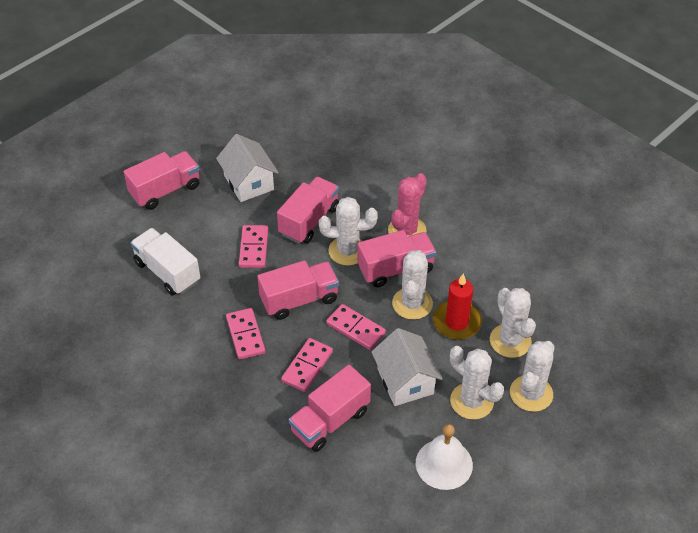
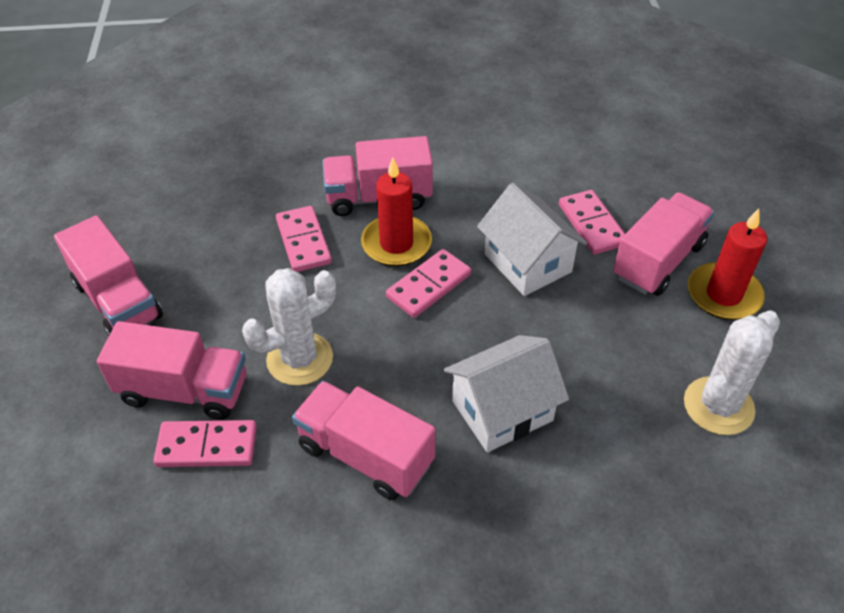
pink cactus: 1 -> 0
red candle: 1 -> 2
white bell: 1 -> 0
white cactus: 5 -> 2
white truck: 1 -> 0

